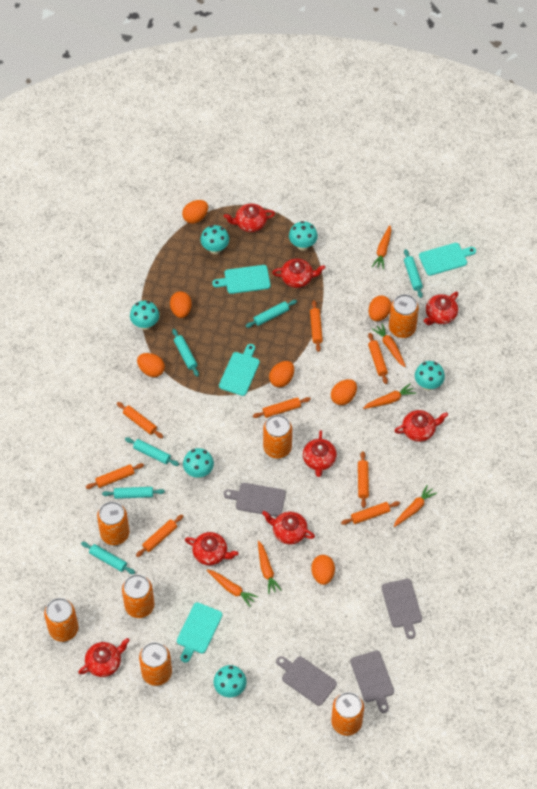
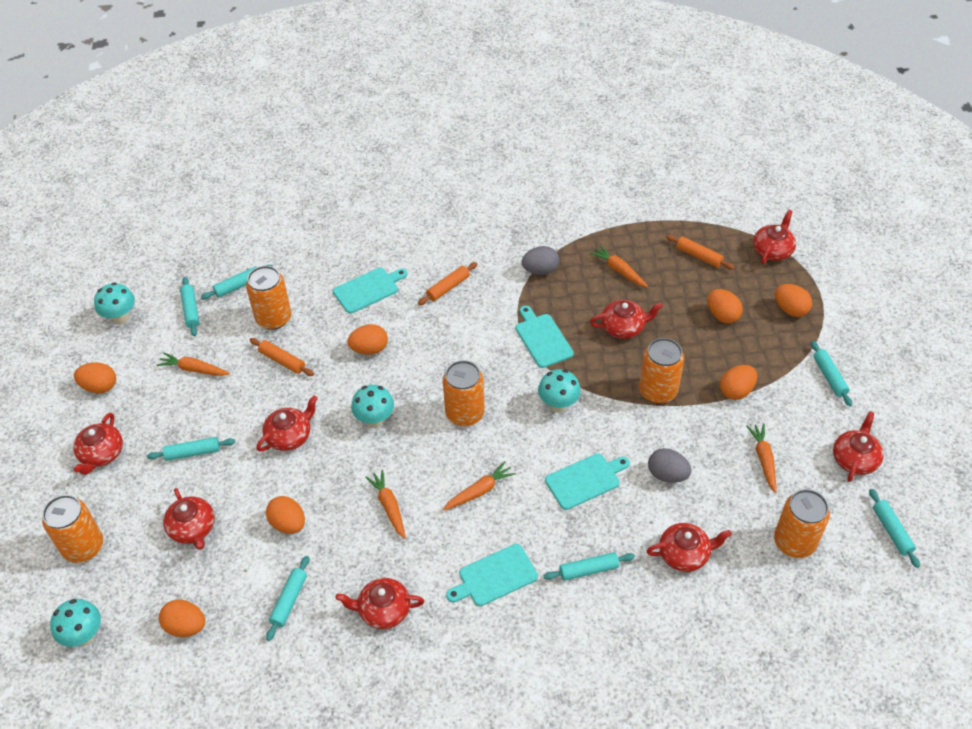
grey cutting board: 4 -> 0
grey egg: 0 -> 2
orange can: 7 -> 5
orange carrot: 6 -> 5
orange rolling pin: 8 -> 3
turquoise mushroom: 6 -> 4
turquoise rolling pin: 6 -> 7

